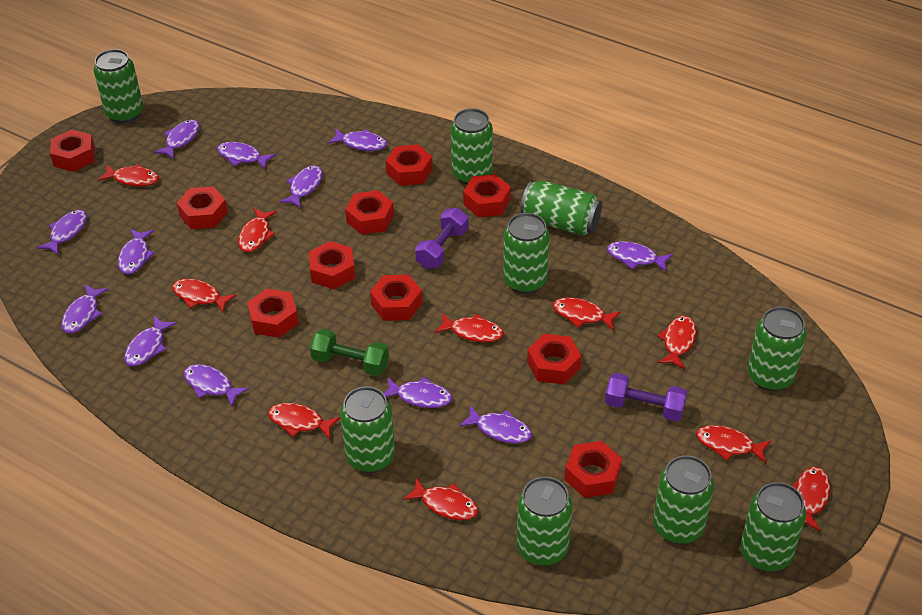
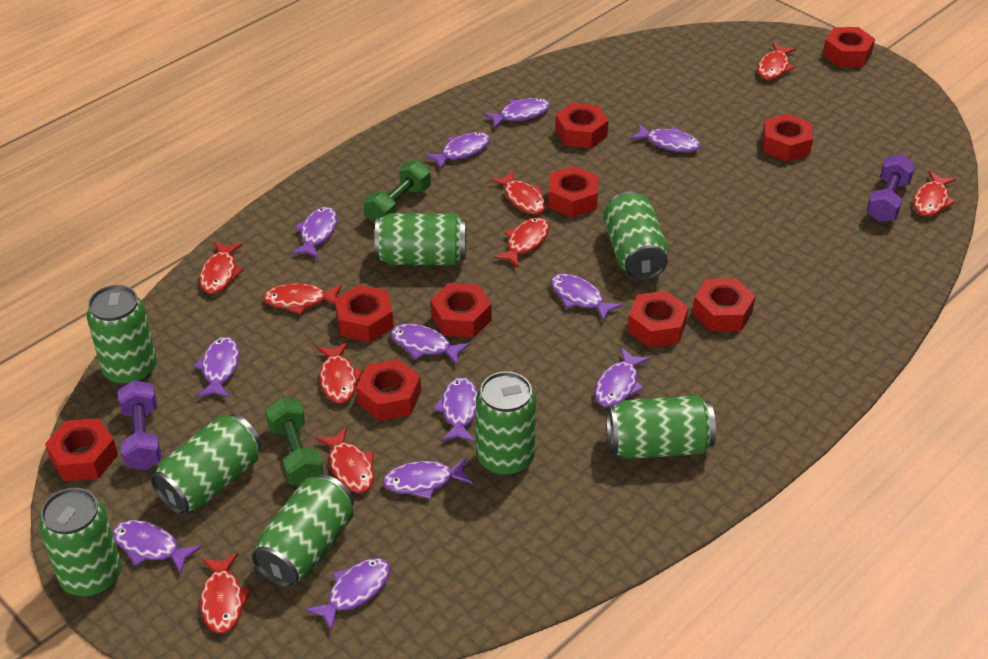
green can: 9 -> 8
green dumbbell: 1 -> 2
red fish: 10 -> 9

